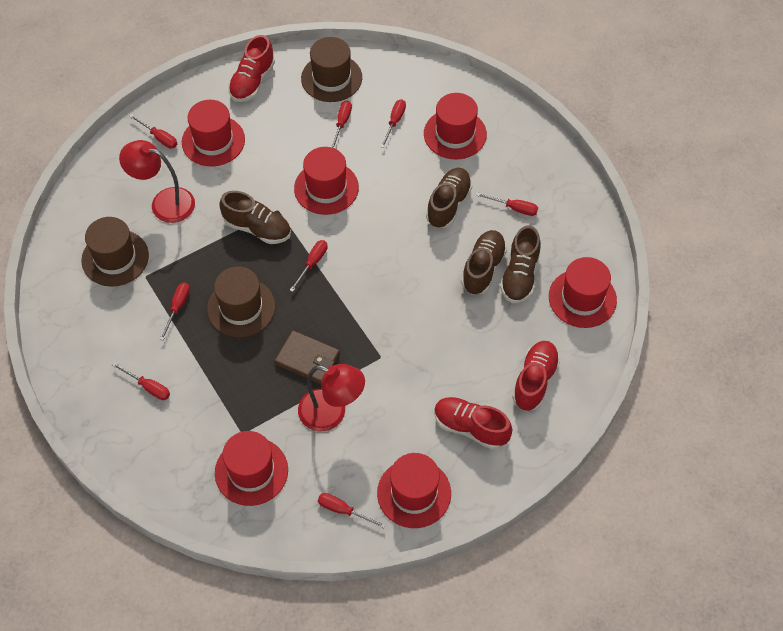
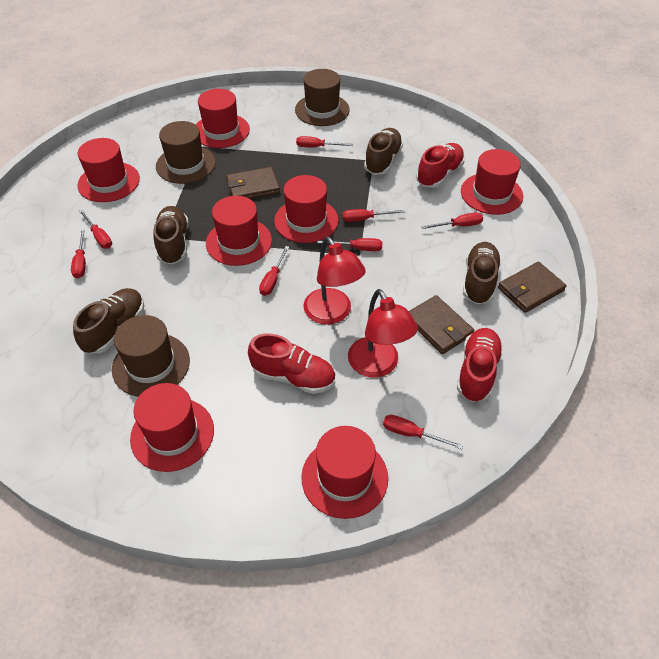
brown wallet: 1 -> 3
red hat: 6 -> 7

